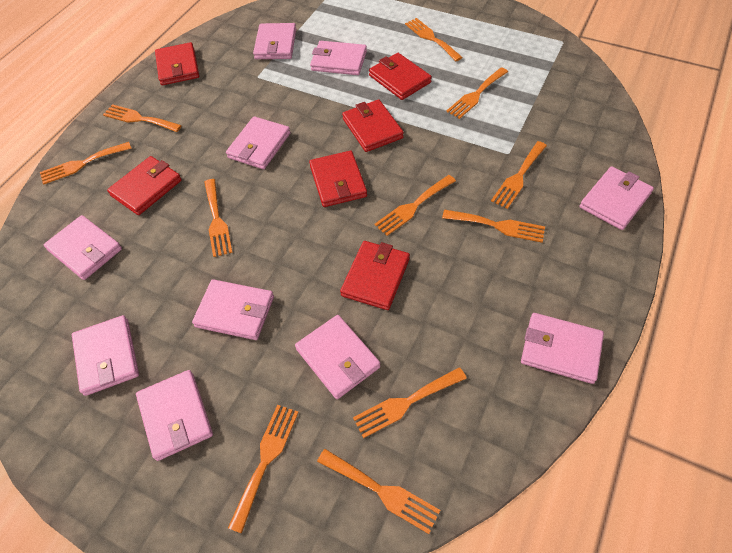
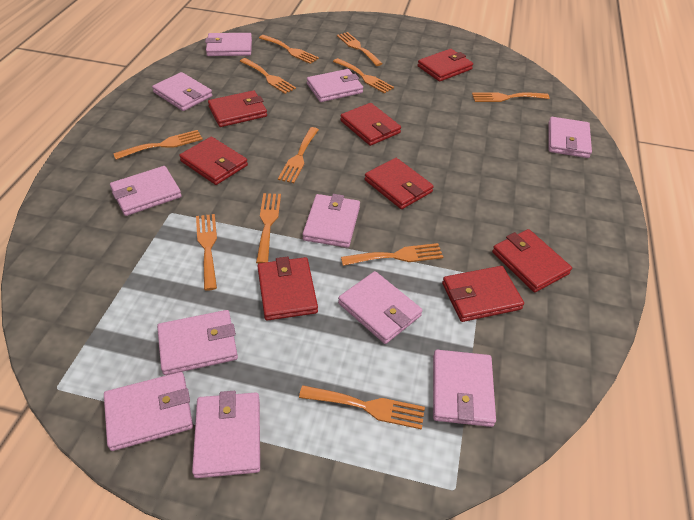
pink wallet: 10 -> 11
red wallet: 6 -> 8

